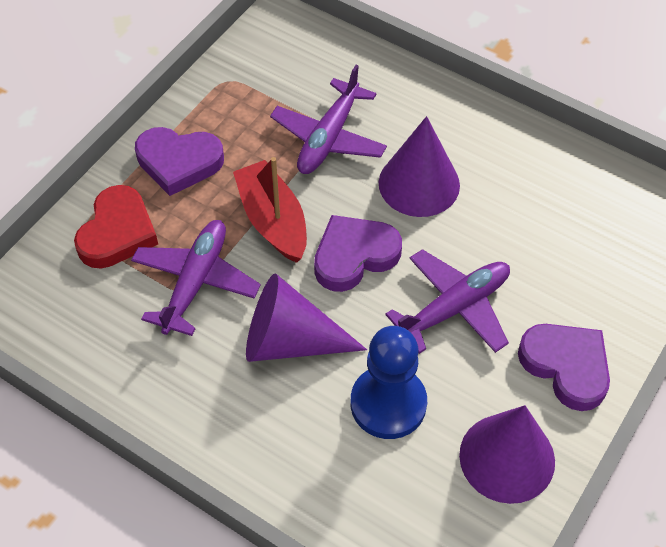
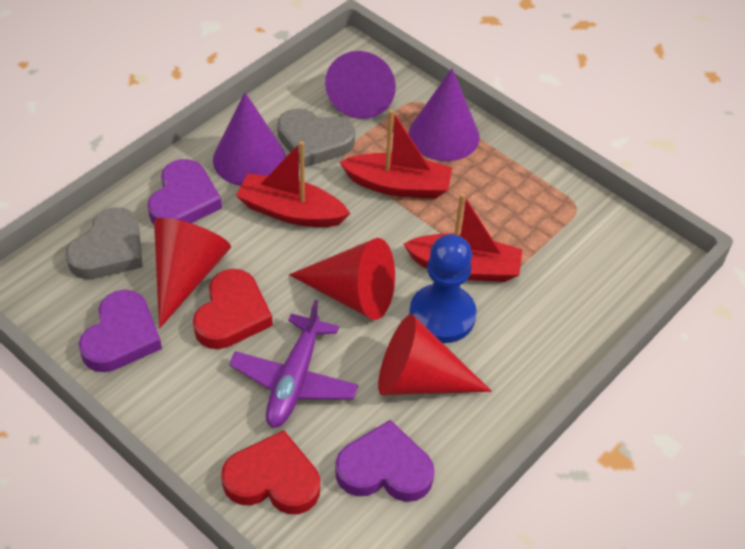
grey heart: 0 -> 2
purple plane: 3 -> 1
red boat: 1 -> 3
red cone: 0 -> 3
red heart: 1 -> 2

